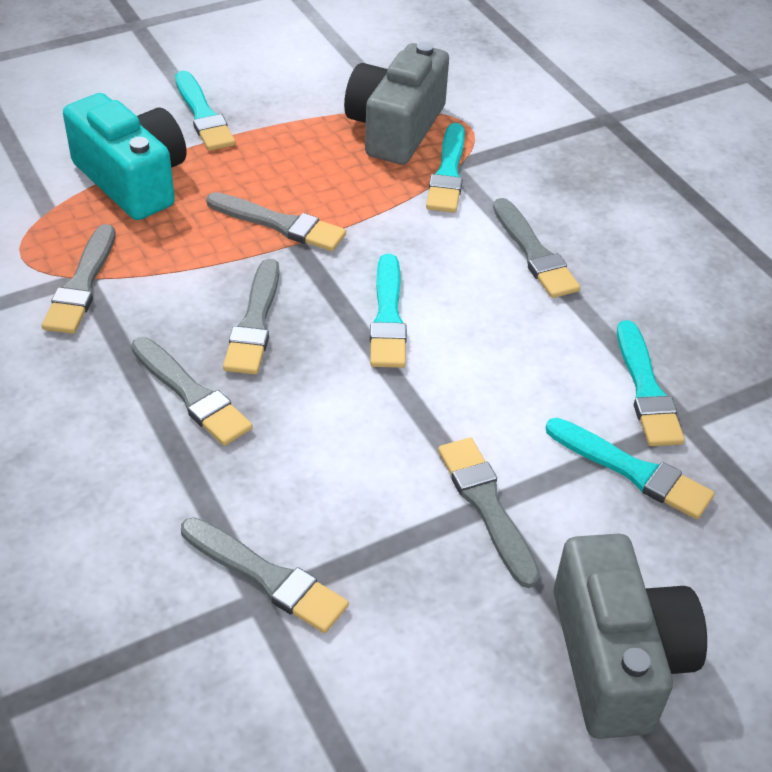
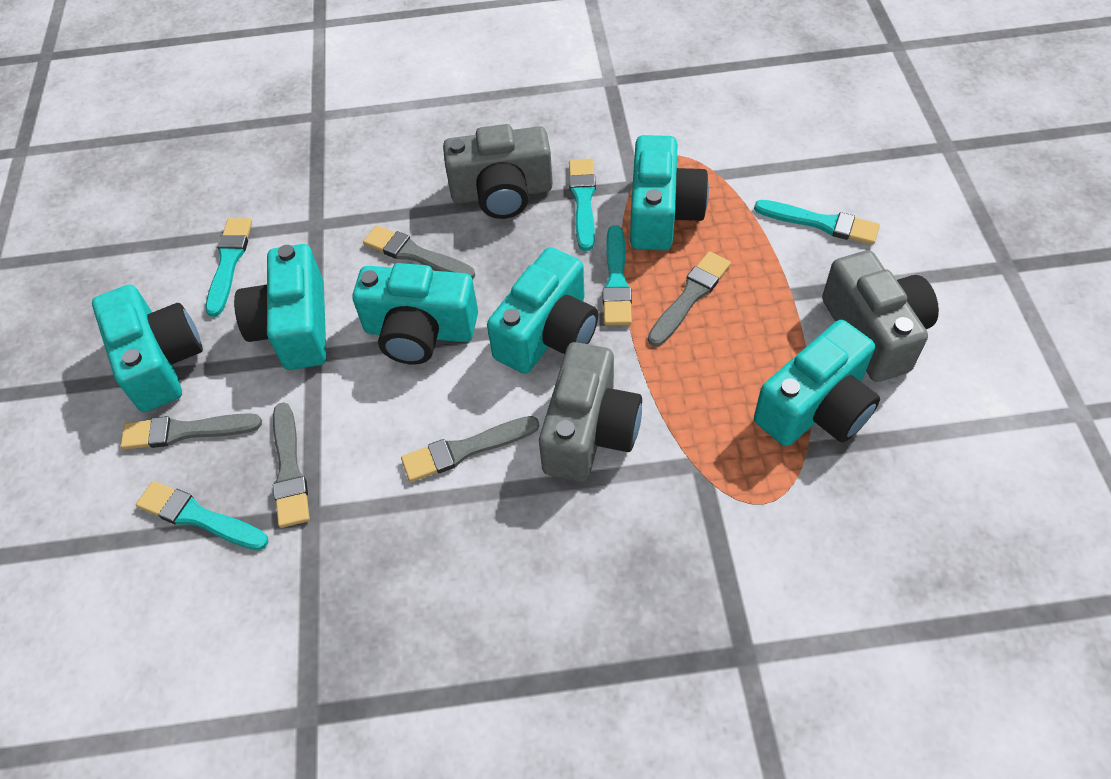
grey brush: 7 -> 5
grey camera: 2 -> 3
turquoise camera: 1 -> 6

